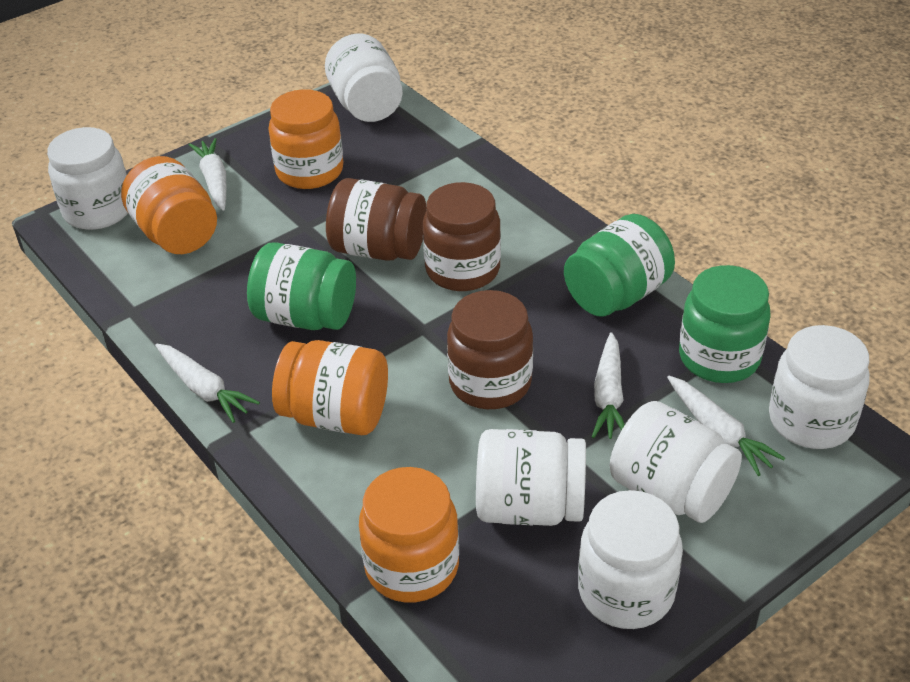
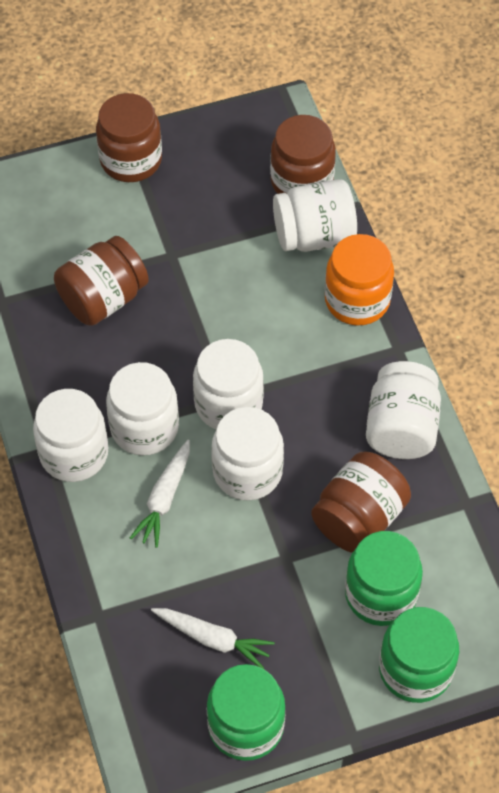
brown jar: 3 -> 4
orange jar: 4 -> 1
white carrot: 4 -> 2

